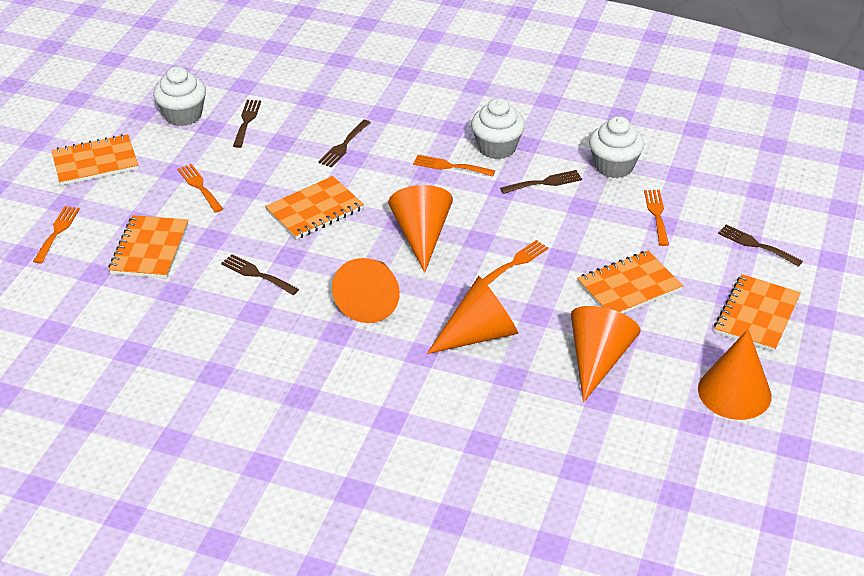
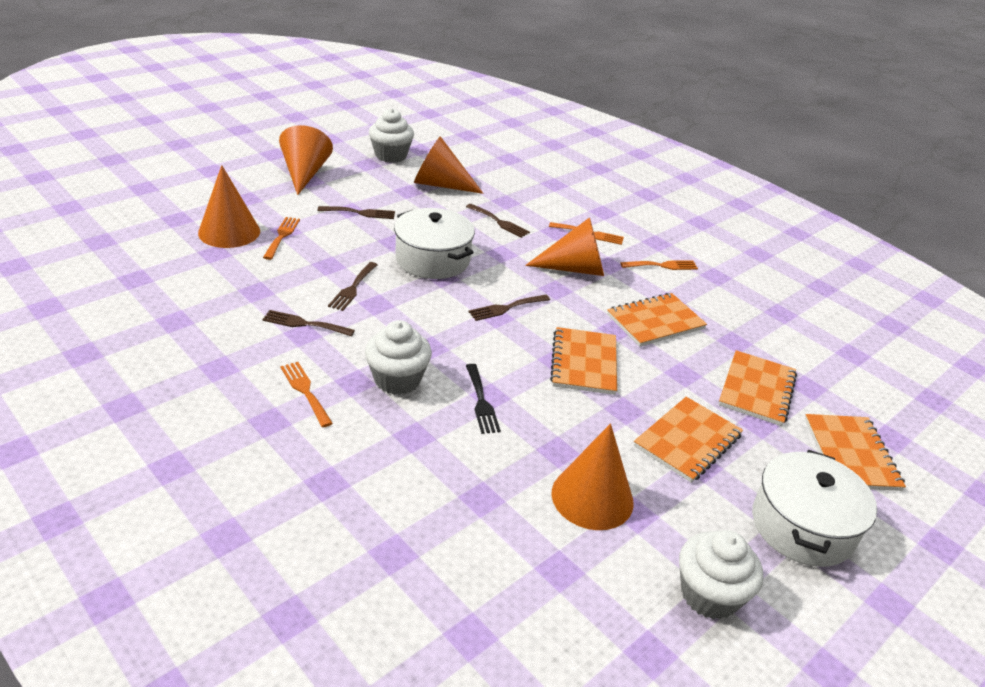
black fork: 0 -> 1
orange fork: 5 -> 4
white pot: 0 -> 2

